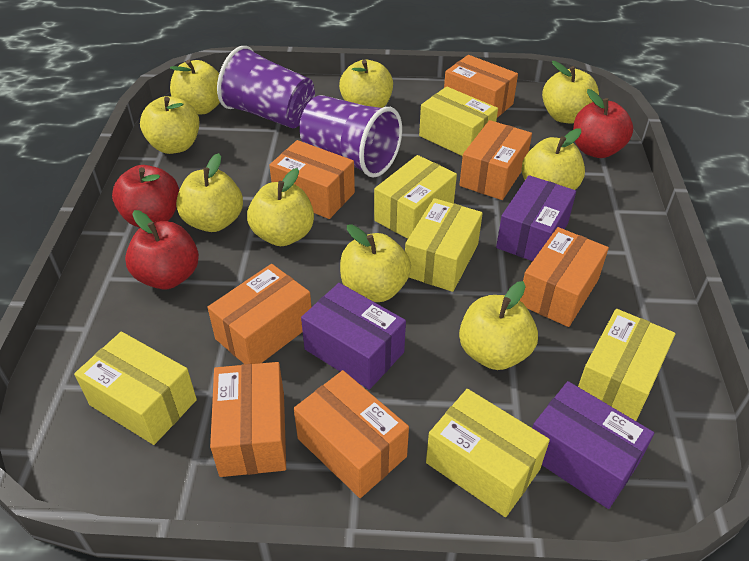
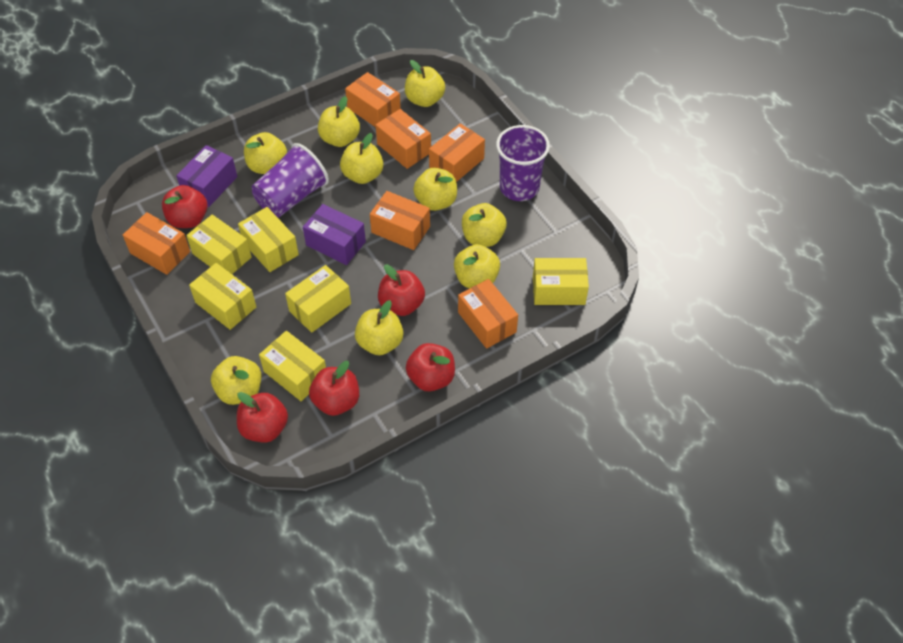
orange box: 7 -> 6
purple box: 3 -> 2
red apple: 3 -> 5

